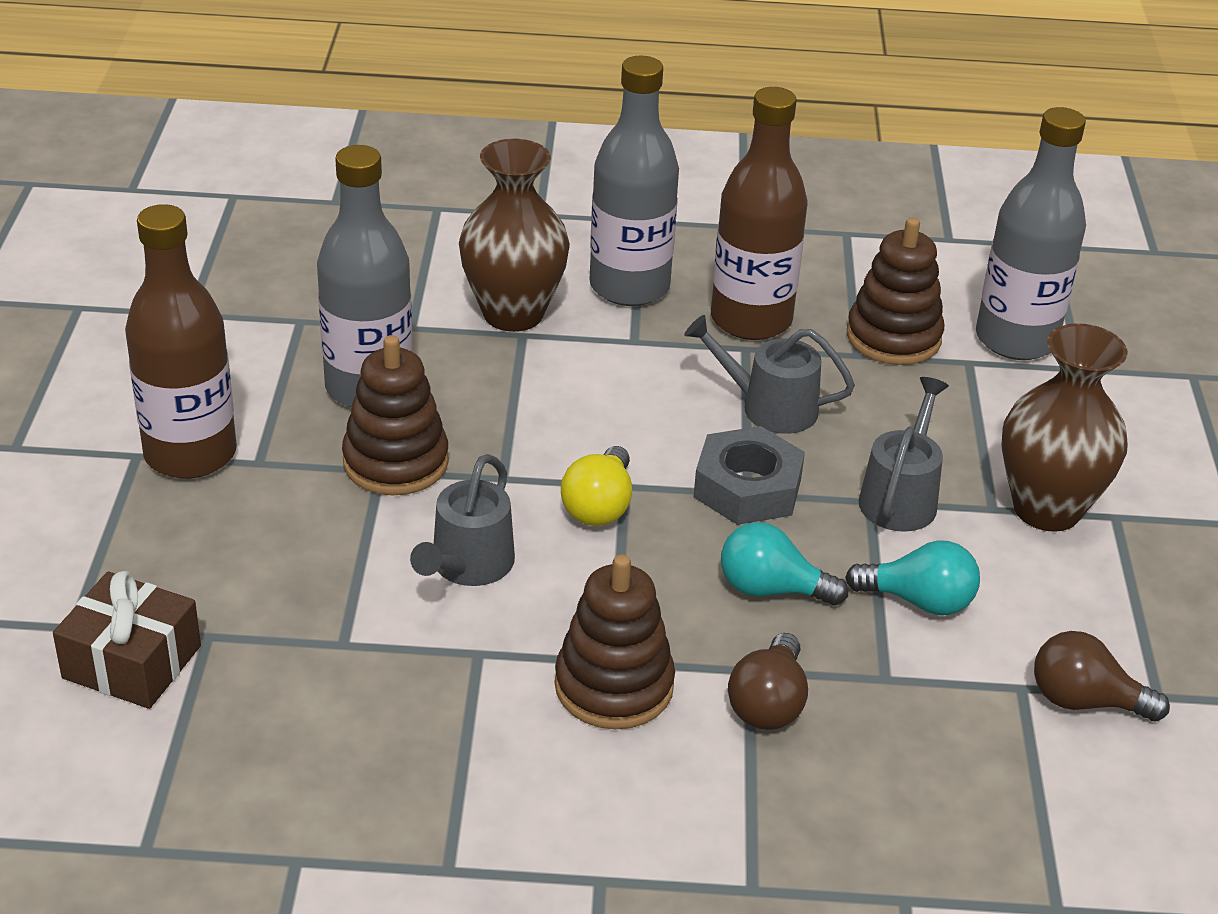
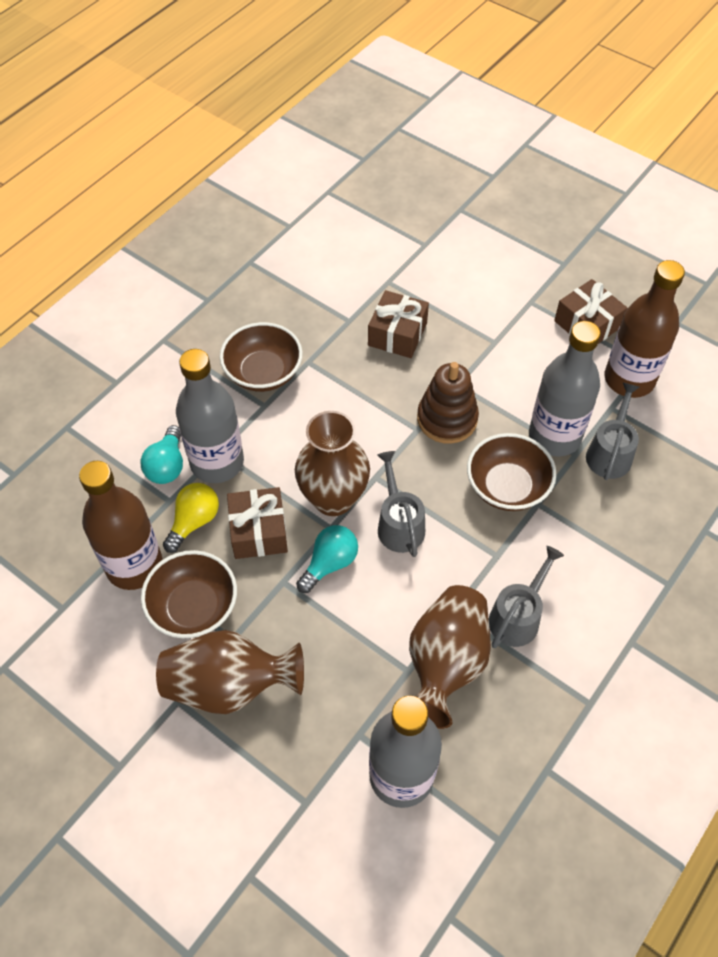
brown bowl: 0 -> 3
brown gift: 1 -> 3
brown light bulb: 2 -> 0
brown stacking toy: 3 -> 1
brown vase: 2 -> 3
grey nut: 1 -> 0

